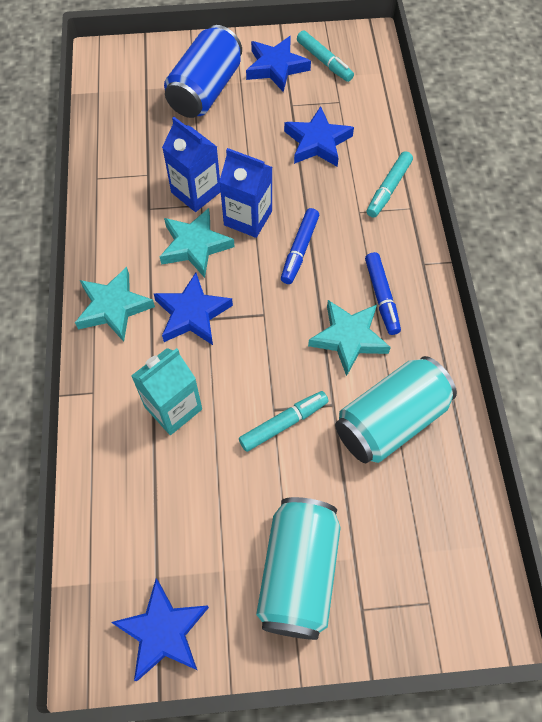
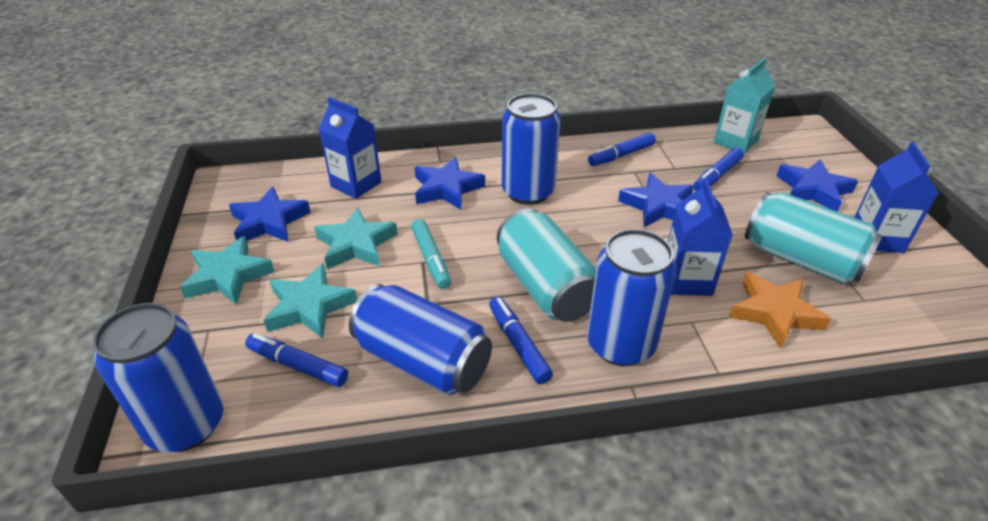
blue can: 1 -> 4
blue carton: 2 -> 3
blue marker: 2 -> 4
orange star: 0 -> 1
turquoise marker: 3 -> 1

